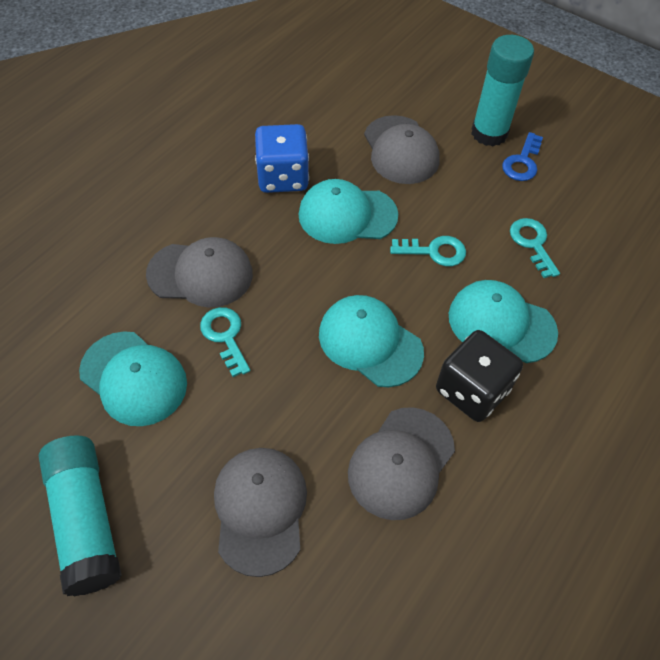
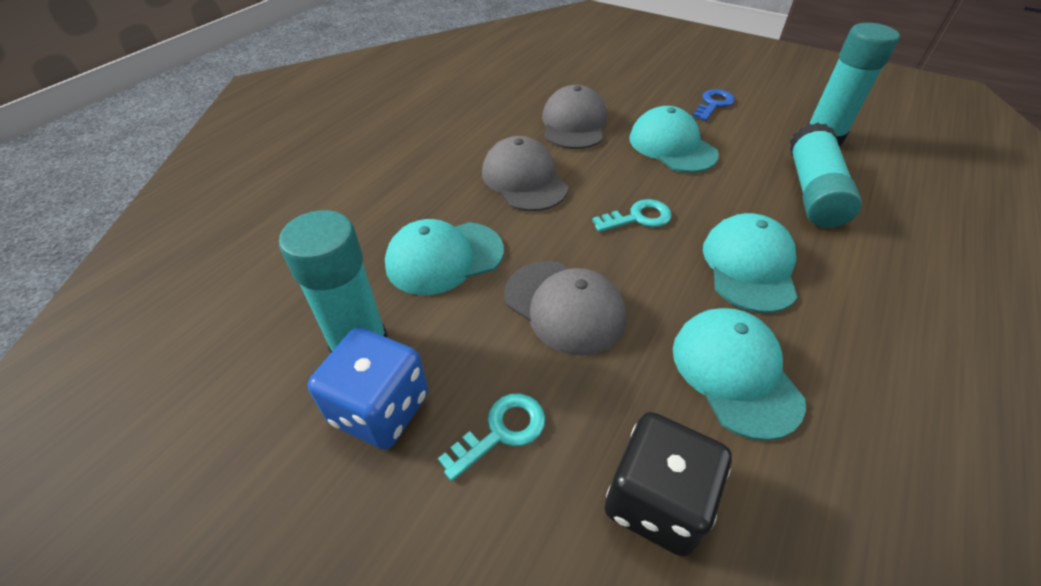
grey cap: 4 -> 3
turquoise glue stick: 2 -> 3
turquoise key: 3 -> 2

